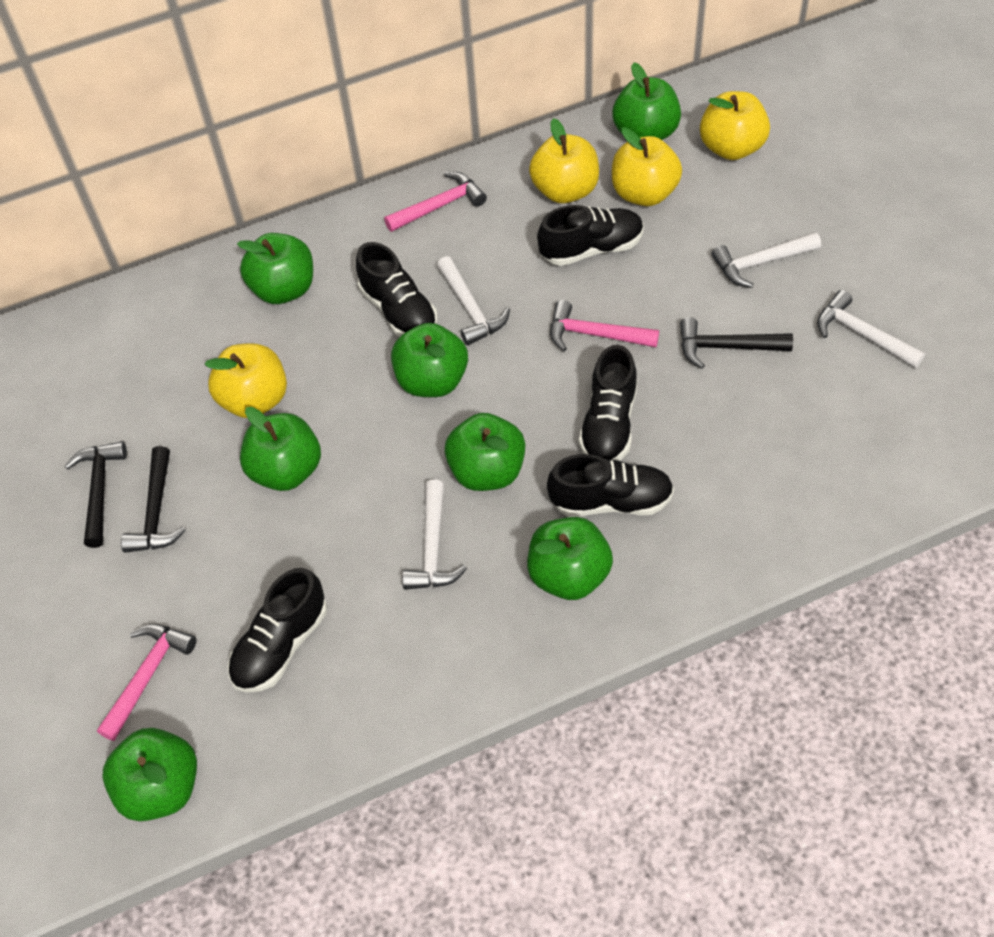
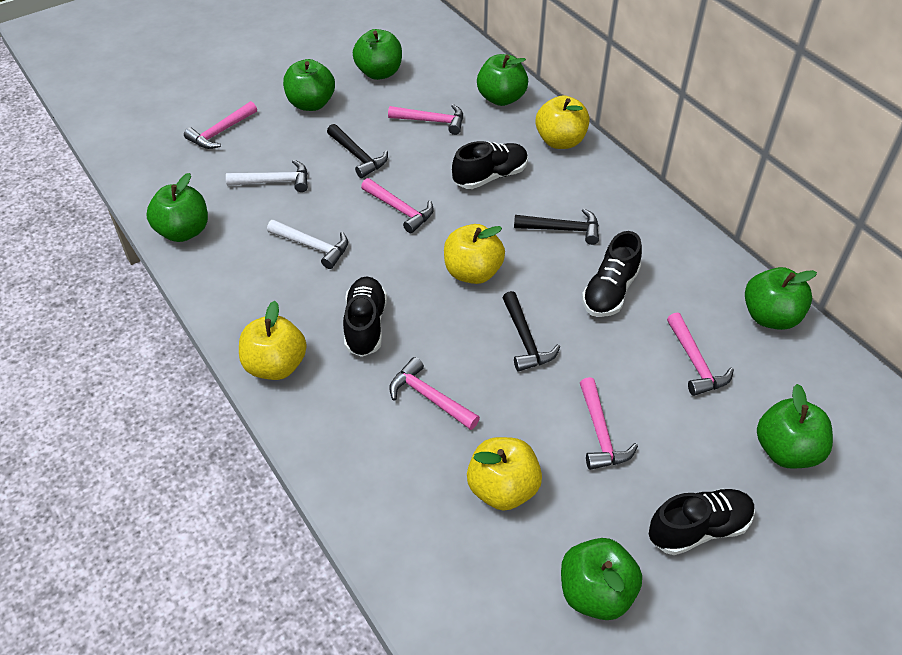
black shoe: 5 -> 4
pink hammer: 3 -> 6
white hammer: 4 -> 2

